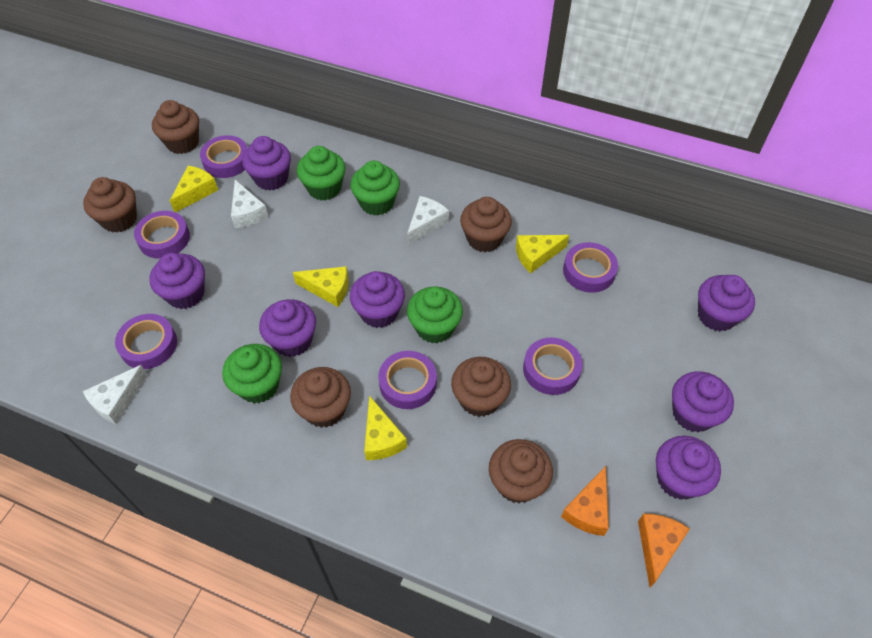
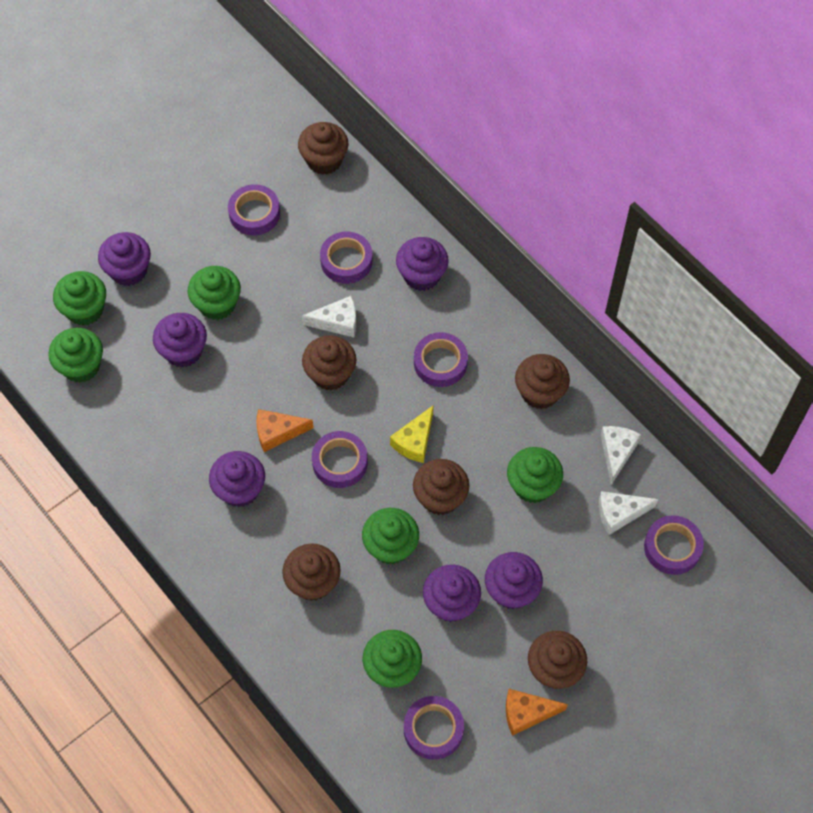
green cupcake: 4 -> 6
purple cupcake: 7 -> 6
yellow cheese: 4 -> 1

